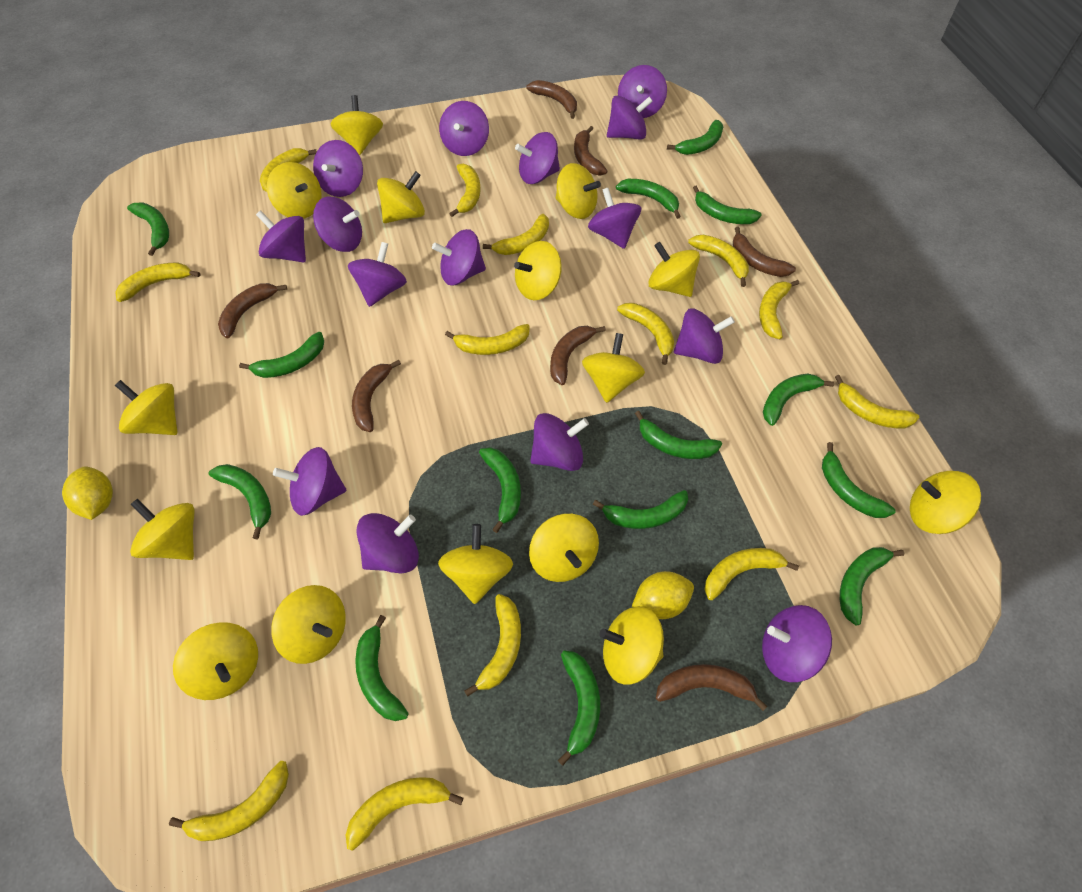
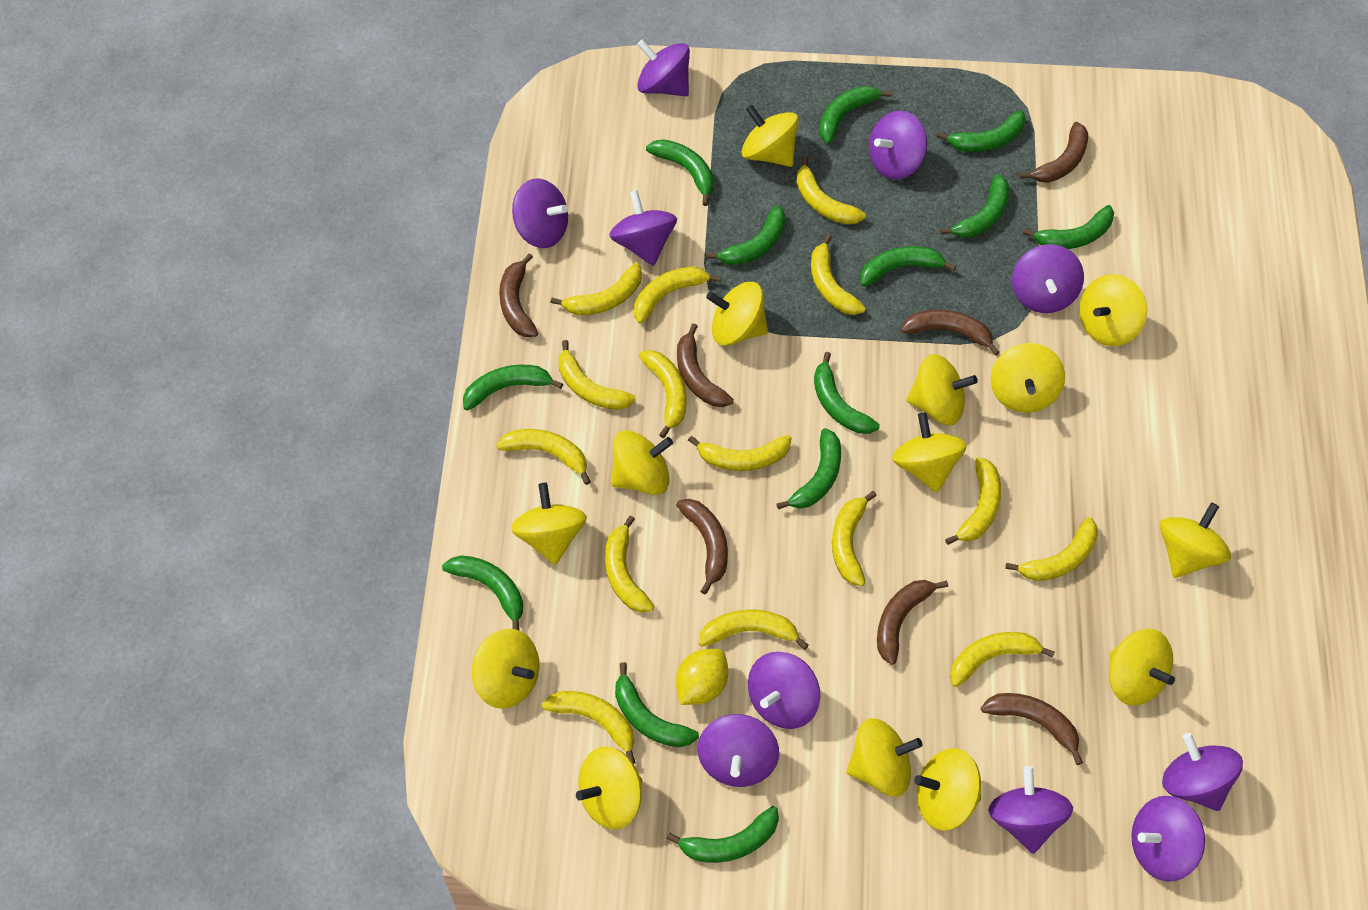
green banana: 14 -> 13
purple spinning top: 15 -> 10
yellow banana: 13 -> 15
yellow lemon: 2 -> 1
yellow spinning top: 15 -> 14

